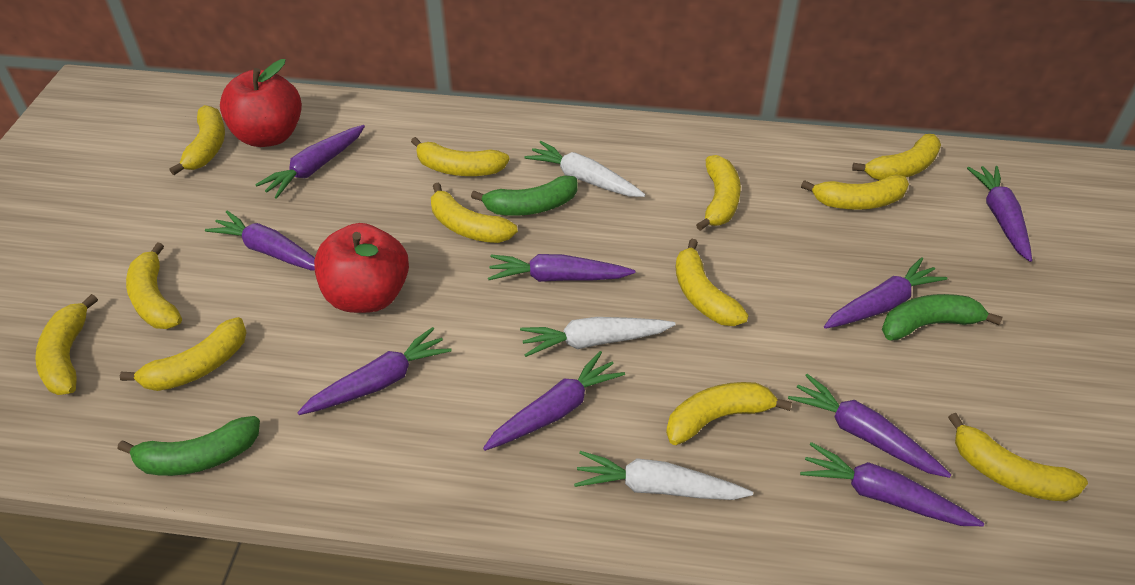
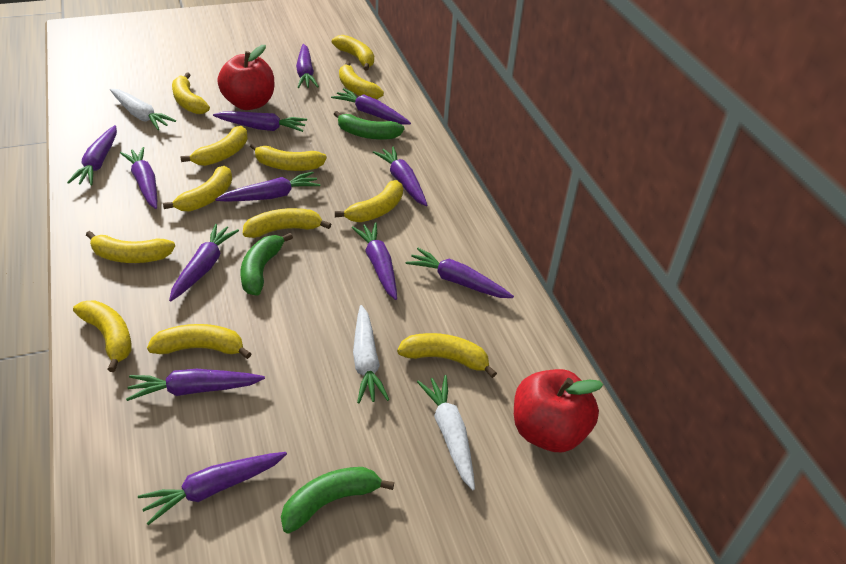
purple carrot: 9 -> 12

